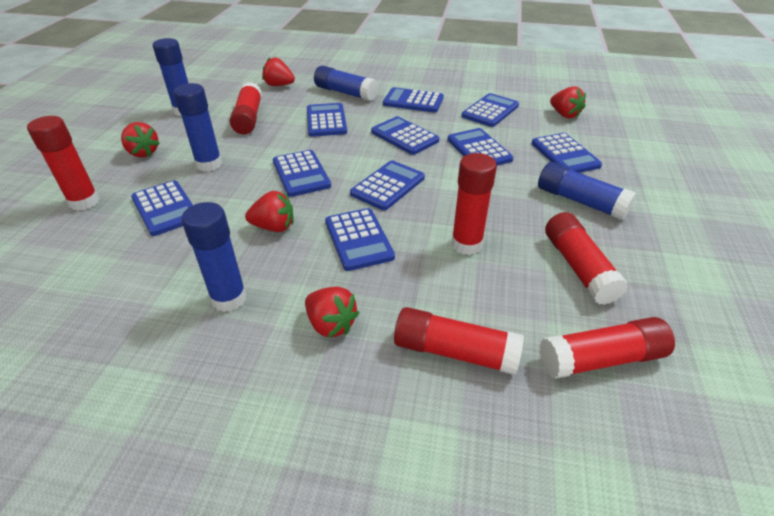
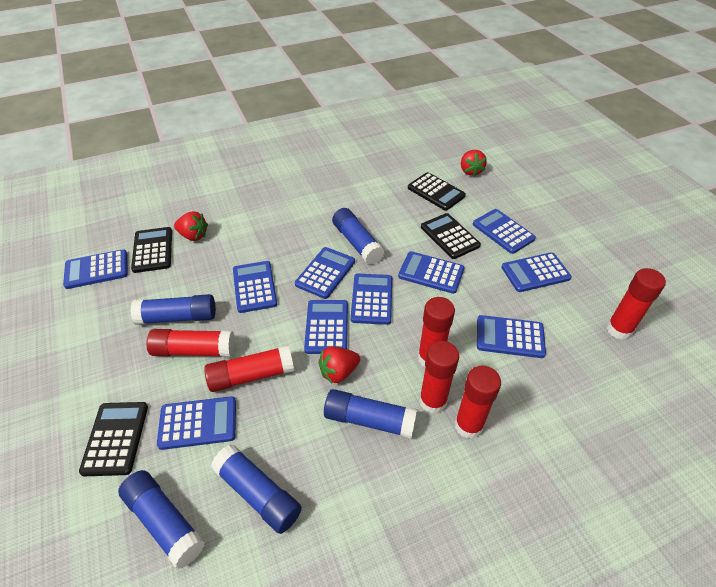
black calculator: 0 -> 4
red strawberry: 5 -> 3

